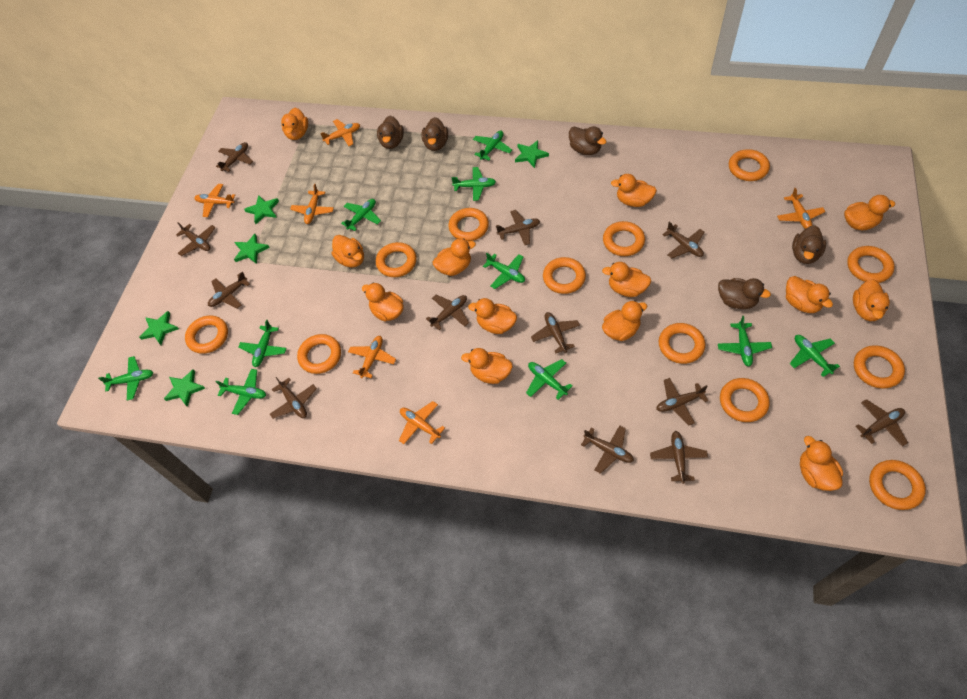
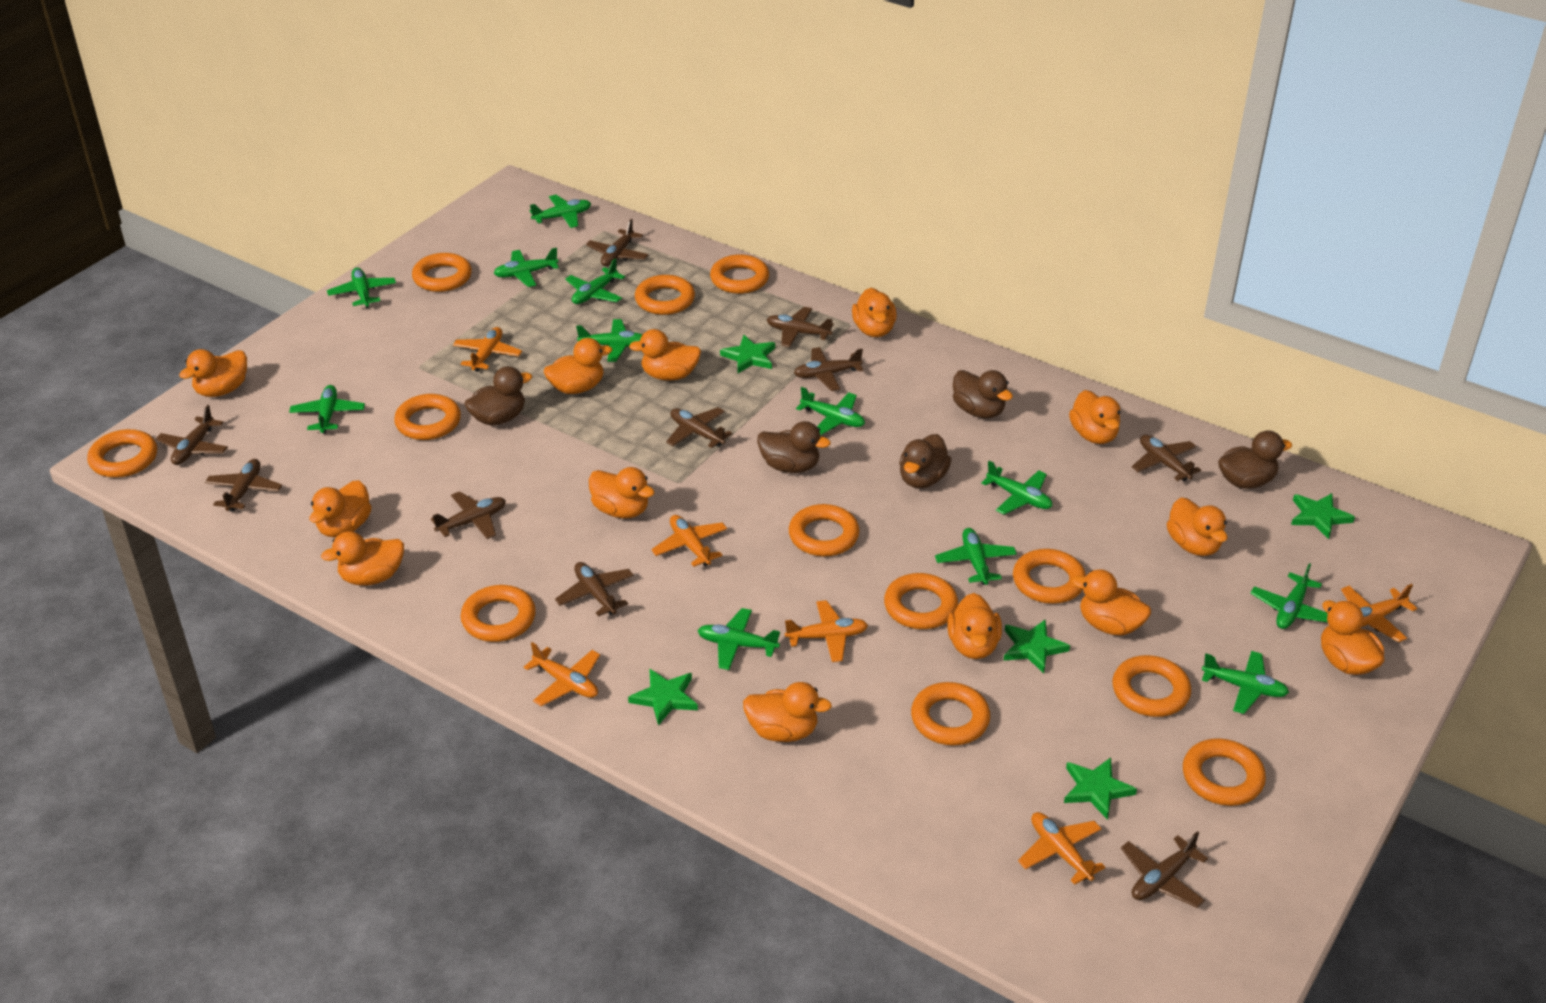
brown plane: 12 -> 10
green plane: 10 -> 12

